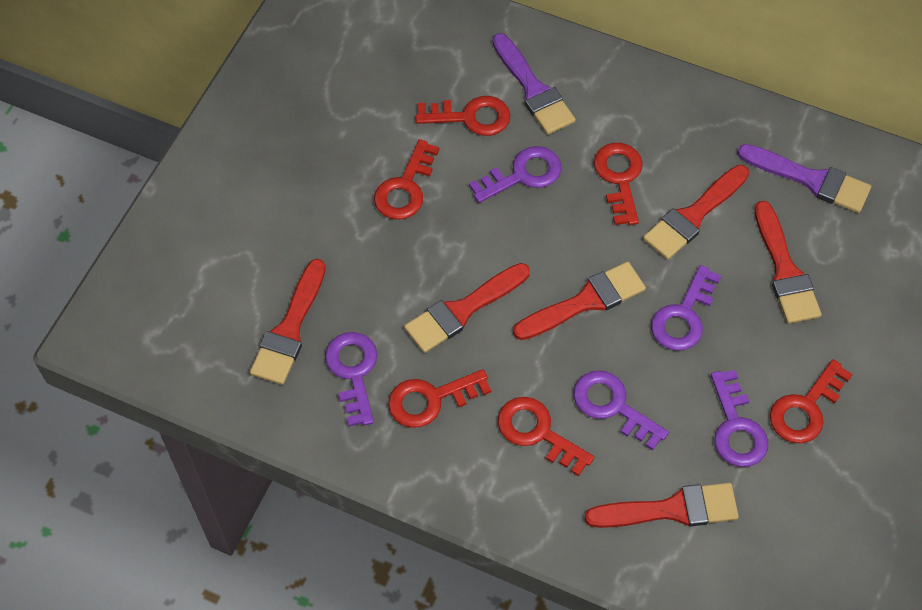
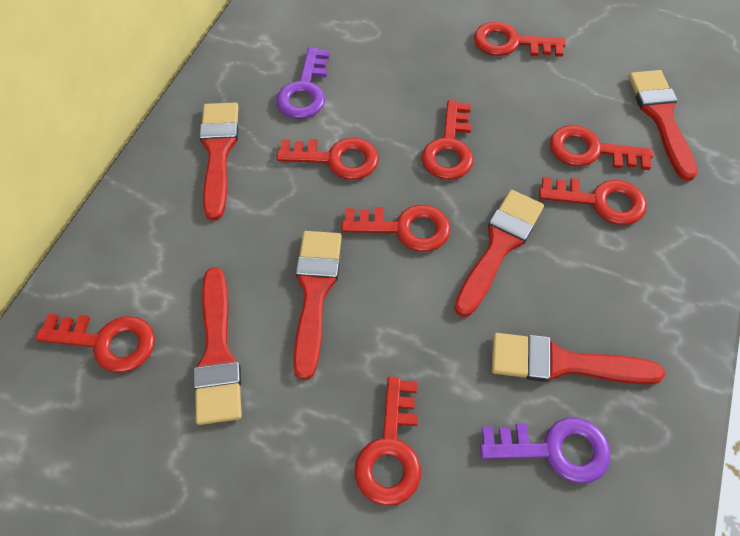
purple brush: 2 -> 0
purple key: 5 -> 2
red key: 6 -> 8

